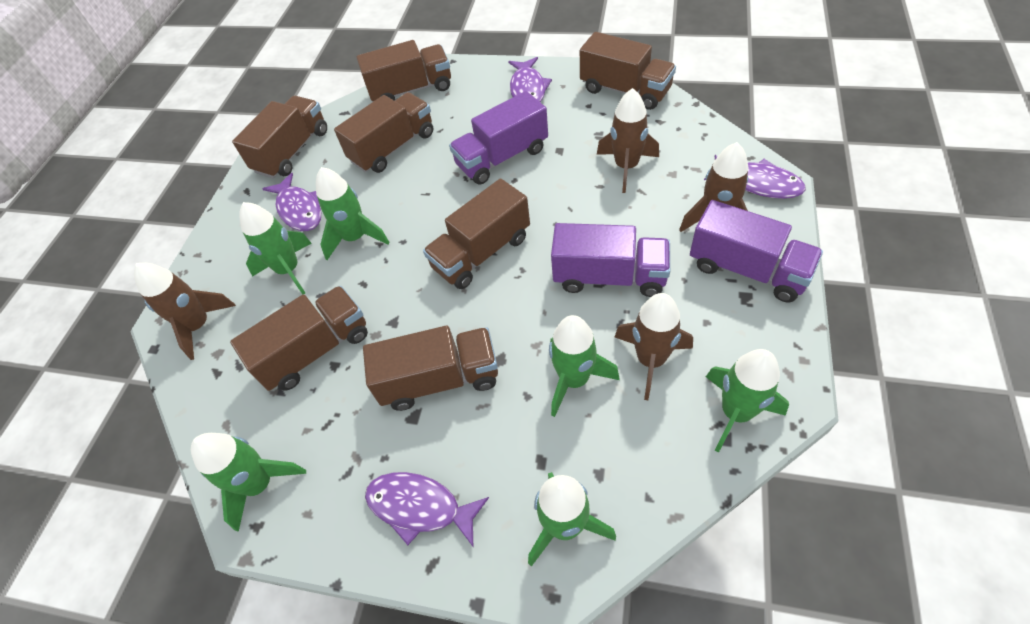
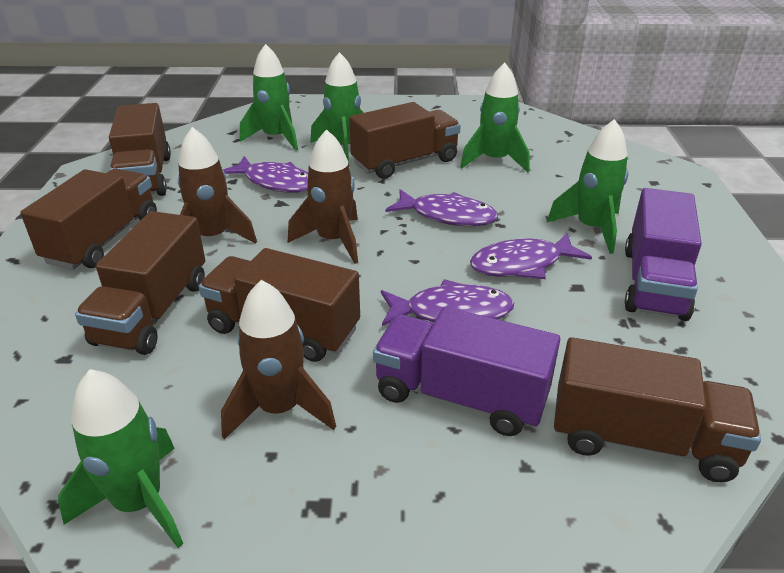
brown rocket: 4 -> 3
brown truck: 7 -> 6
green rocket: 6 -> 5
purple truck: 3 -> 2

